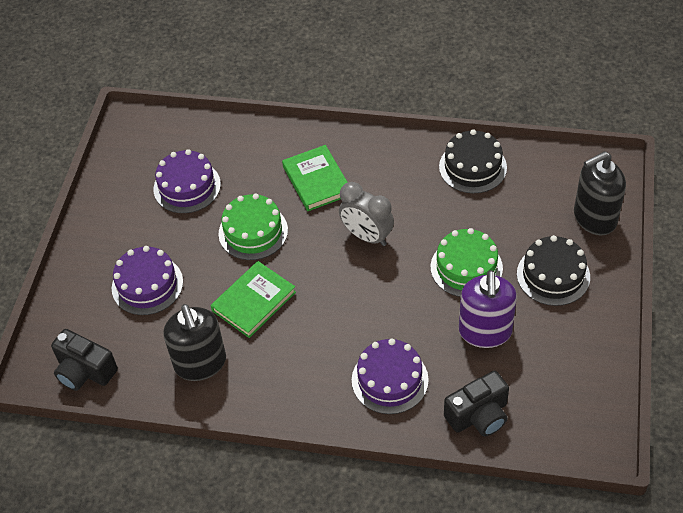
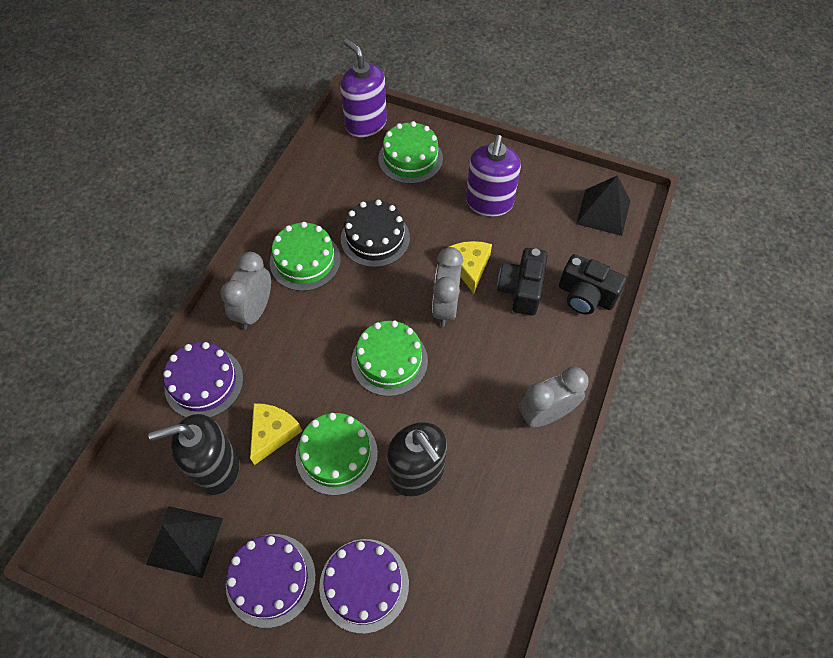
black cake: 2 -> 1
black pyramid: 0 -> 2
green book: 2 -> 0
green cake: 2 -> 4
grey clock: 1 -> 3
purple soap dispenser: 1 -> 2
yellow cheese: 0 -> 2

